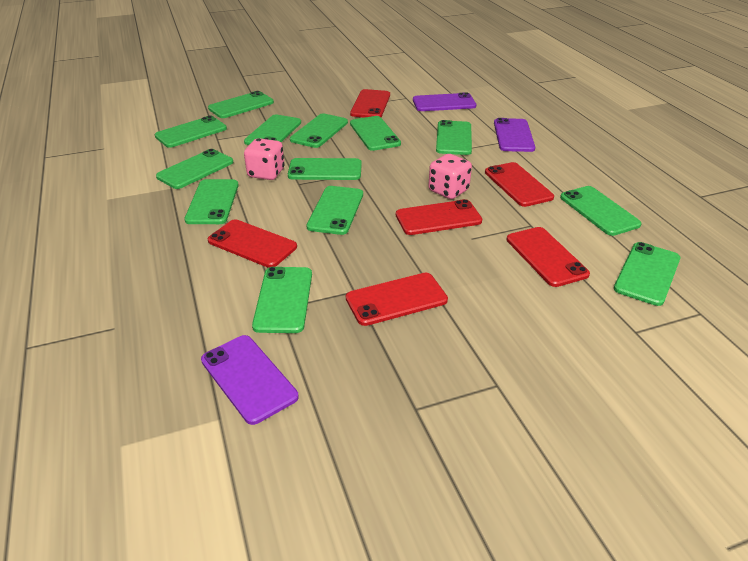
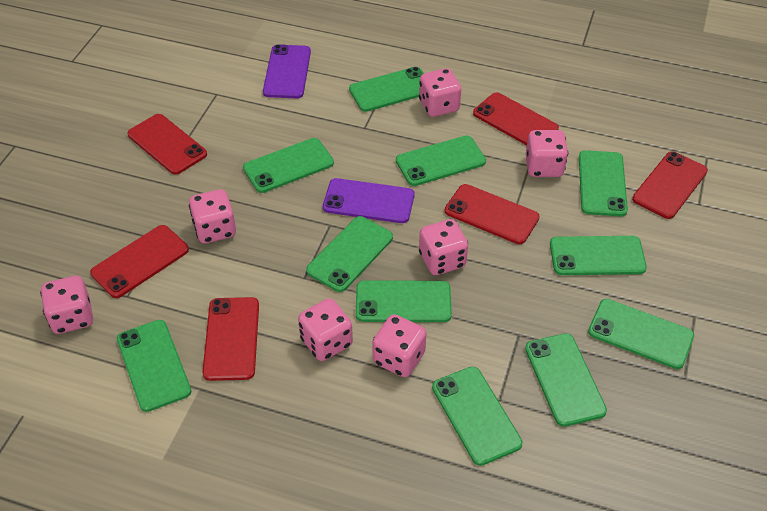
green phone: 13 -> 11
pink dice: 2 -> 7
purple phone: 3 -> 2

